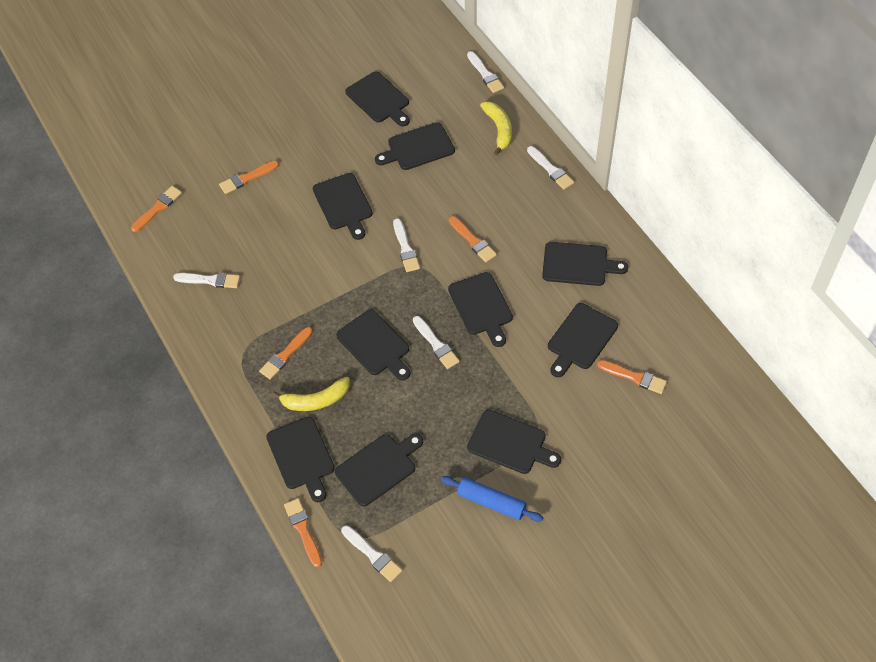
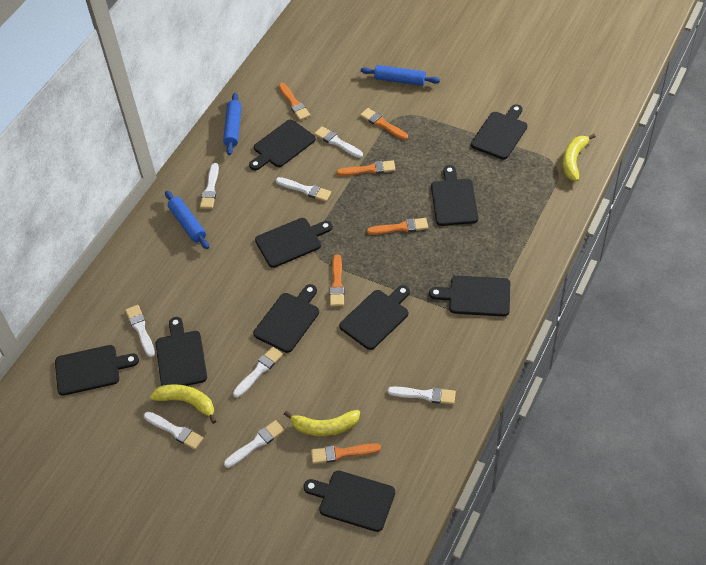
blue rolling pin: 1 -> 3
white brush: 6 -> 8
yellow banana: 2 -> 3

